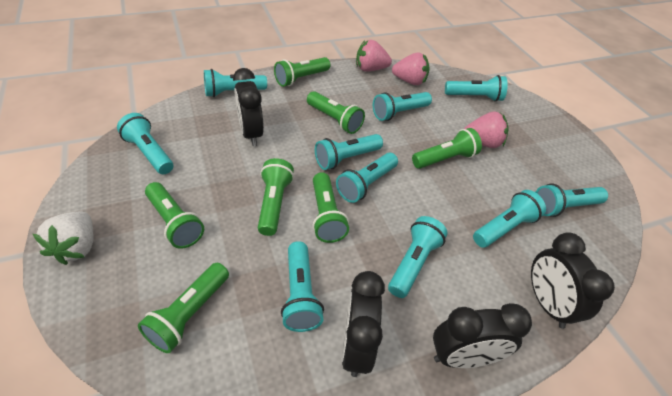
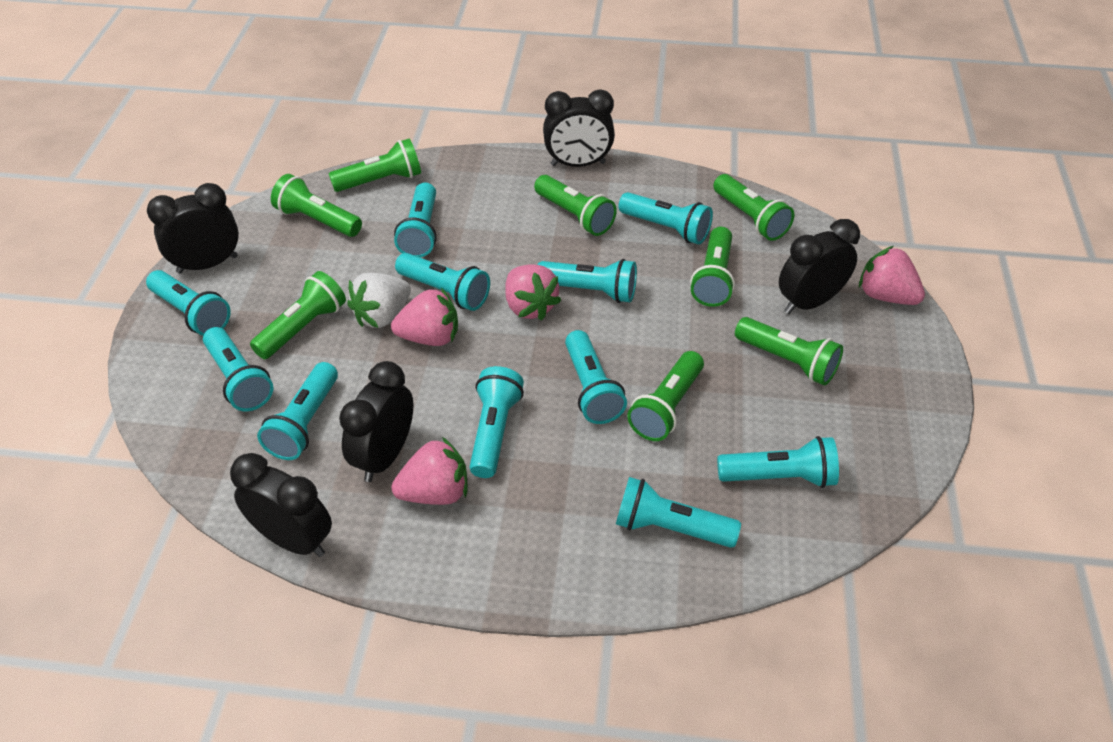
black clock: 4 -> 5
green flashlight: 7 -> 8
pink strawberry: 3 -> 4
turquoise flashlight: 10 -> 11

